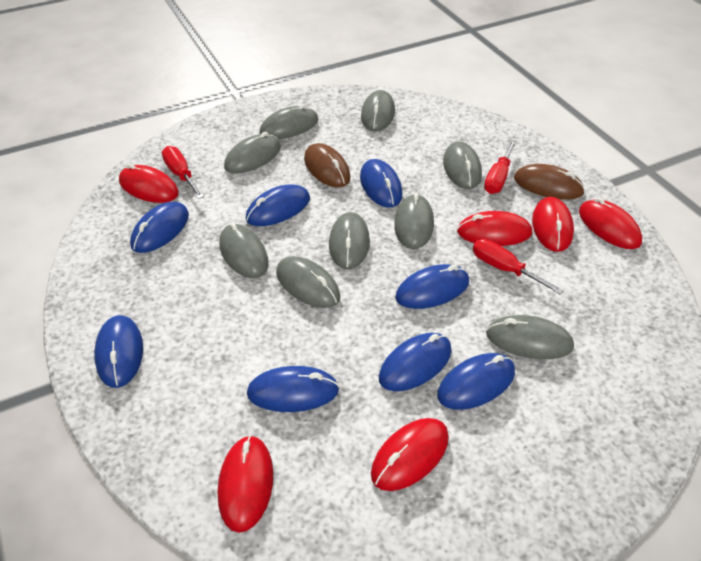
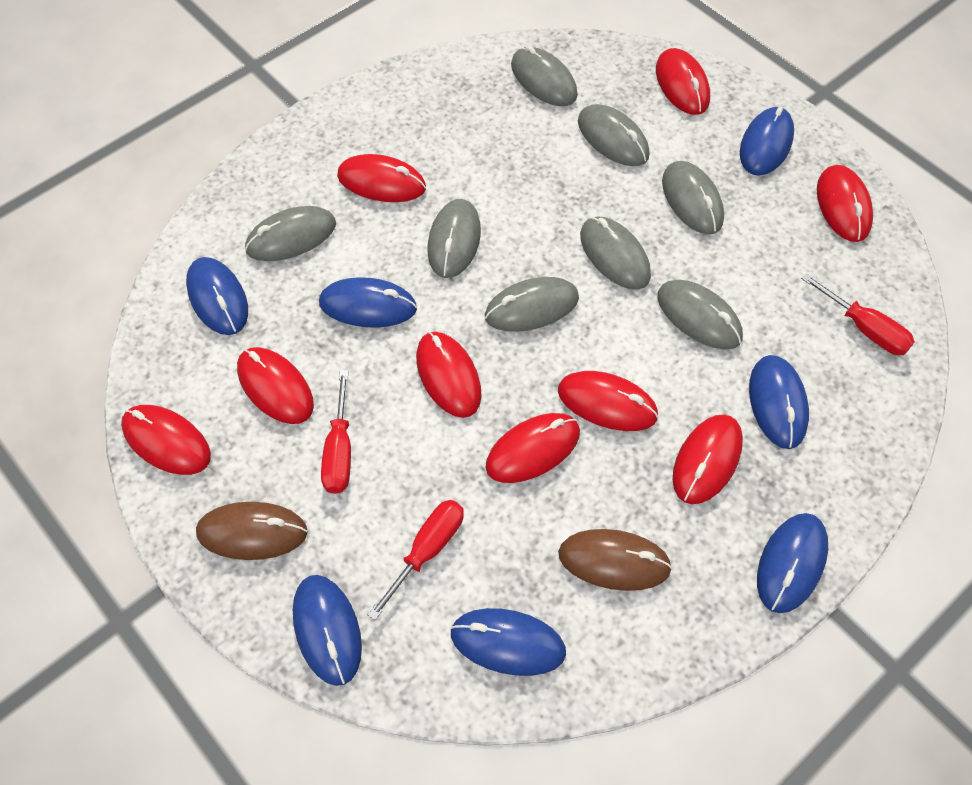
blue mouse: 8 -> 7
grey mouse: 9 -> 8
red mouse: 6 -> 9

